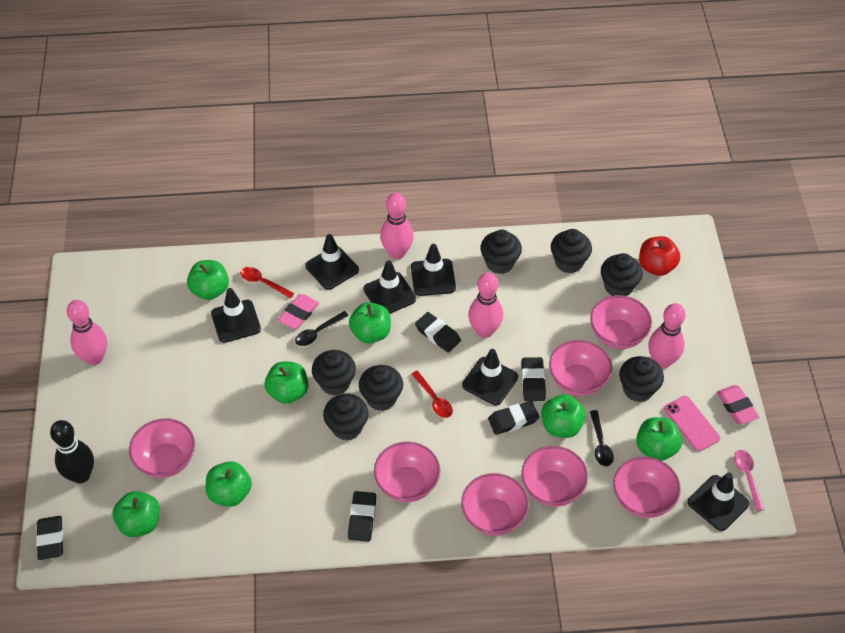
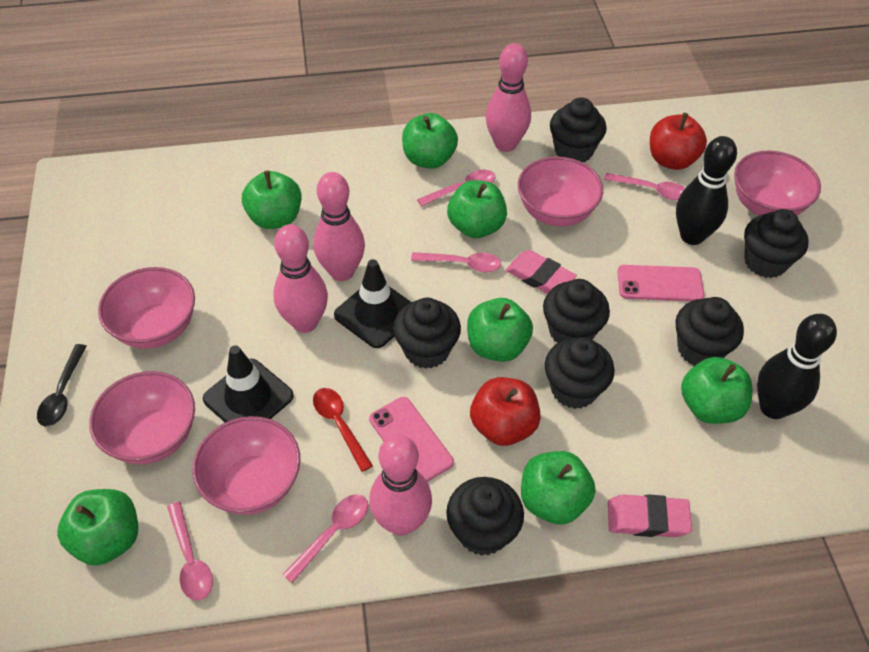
black bowling pin: 1 -> 2
black eraser: 5 -> 0
black spoon: 2 -> 1
black traffic cone: 6 -> 2
pink bowl: 7 -> 5
pink phone: 1 -> 2
pink spoon: 1 -> 5
red apple: 1 -> 2
red spoon: 2 -> 1

